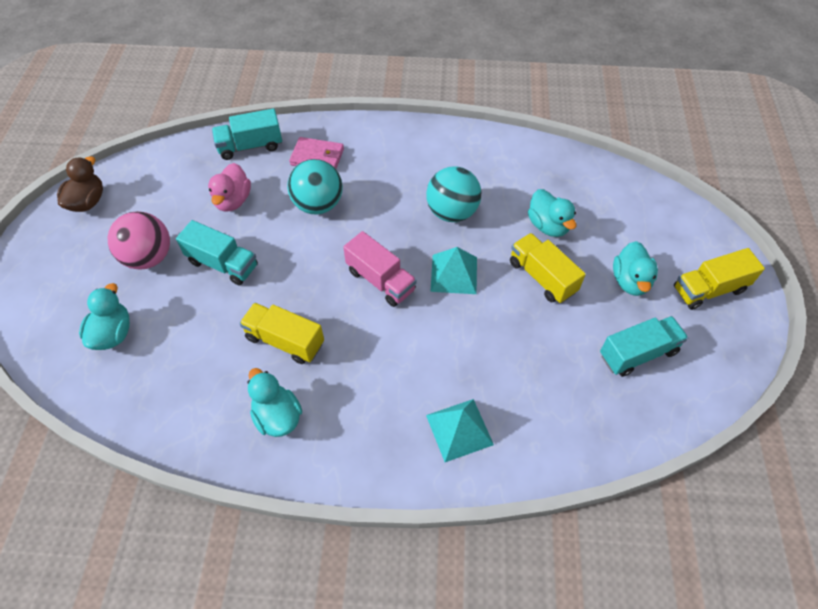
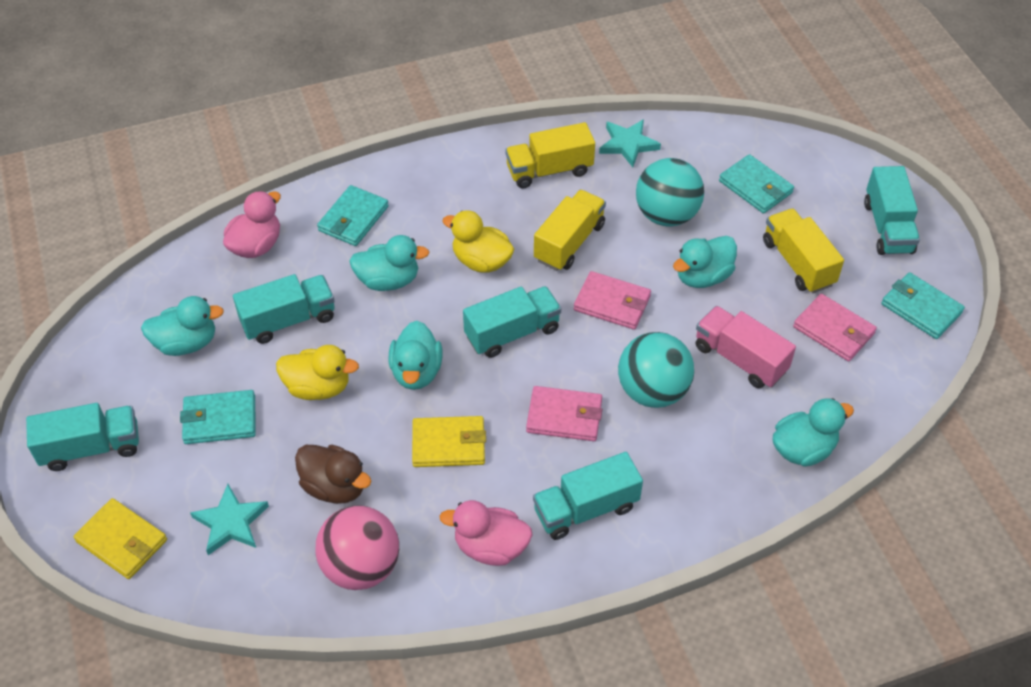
pink duck: 1 -> 2
pink wallet: 1 -> 3
turquoise duck: 4 -> 5
turquoise pyramid: 2 -> 0
turquoise star: 0 -> 2
turquoise truck: 3 -> 5
turquoise wallet: 0 -> 4
yellow duck: 0 -> 2
yellow wallet: 0 -> 2

